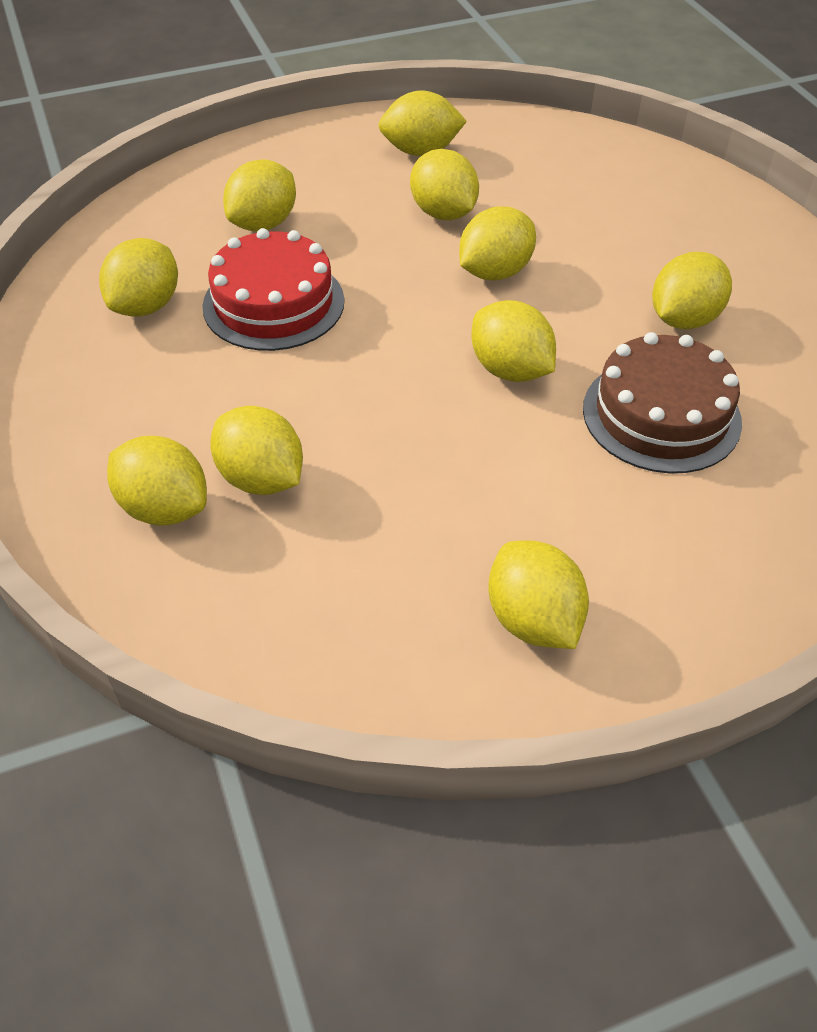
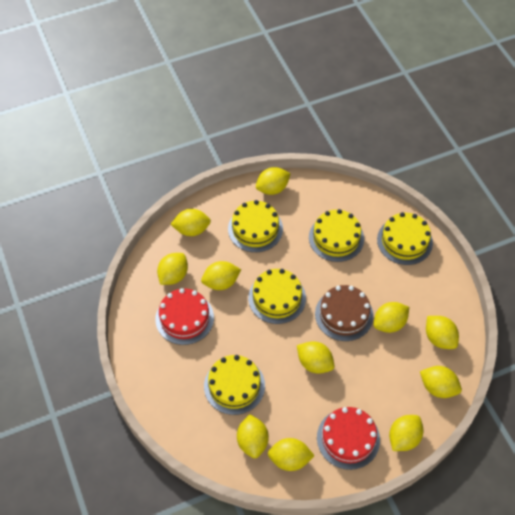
red cake: 1 -> 2
yellow cake: 0 -> 5
yellow lemon: 10 -> 11

